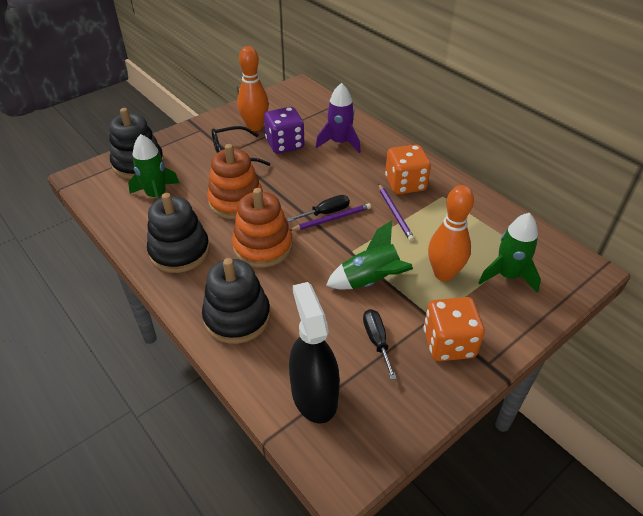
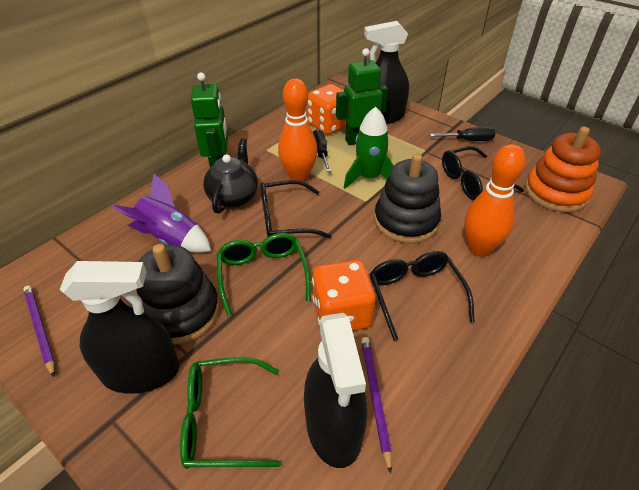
black glasses: 1 -> 3
black spray bottle: 1 -> 3
black stacking toy: 3 -> 2
black teapot: 0 -> 1
green glasses: 0 -> 2
green robot: 0 -> 2
green rocket: 3 -> 1
orange stacking toy: 2 -> 1
purple dice: 1 -> 0

